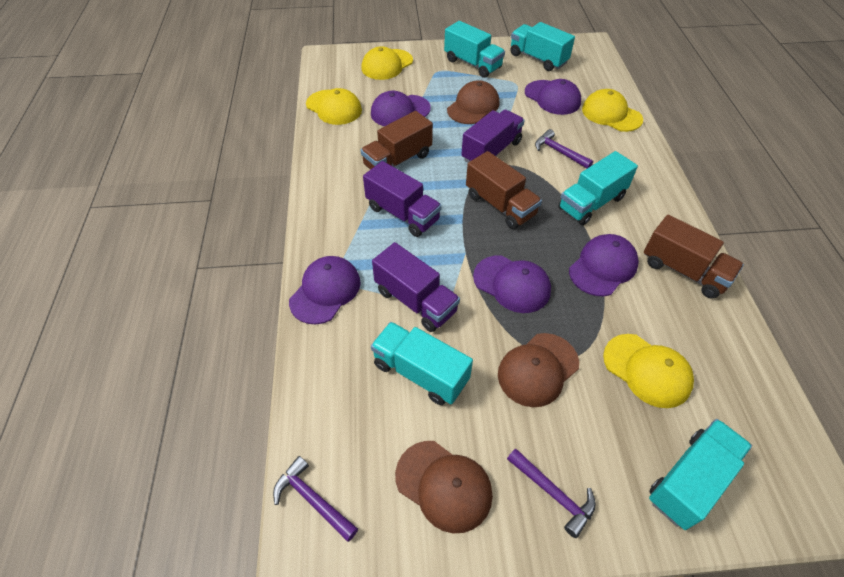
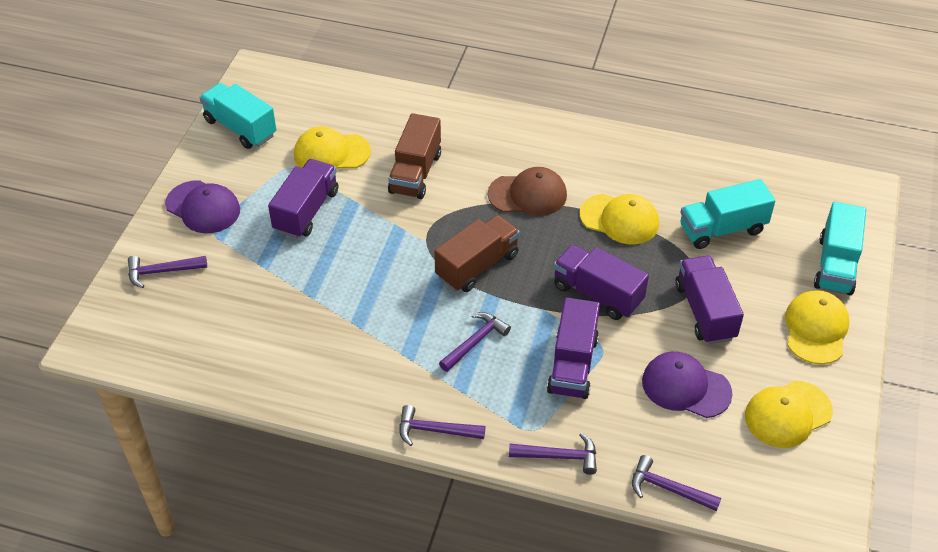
brown cap: 3 -> 1
brown truck: 3 -> 2
purple cap: 5 -> 2
purple hammer: 3 -> 5
purple truck: 3 -> 4
turquoise truck: 5 -> 3

